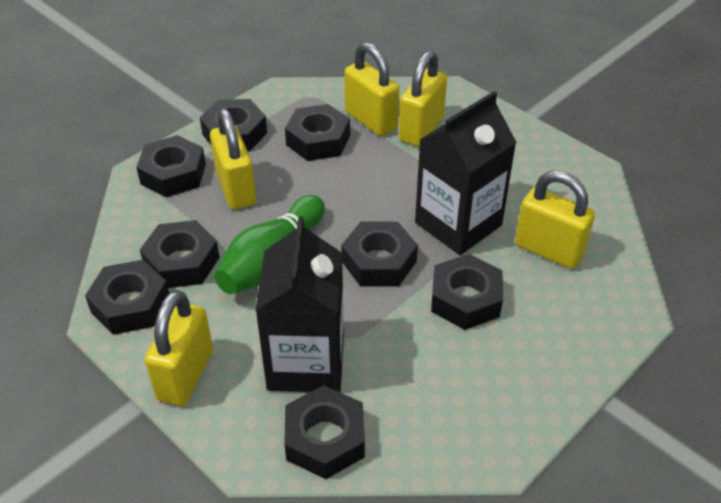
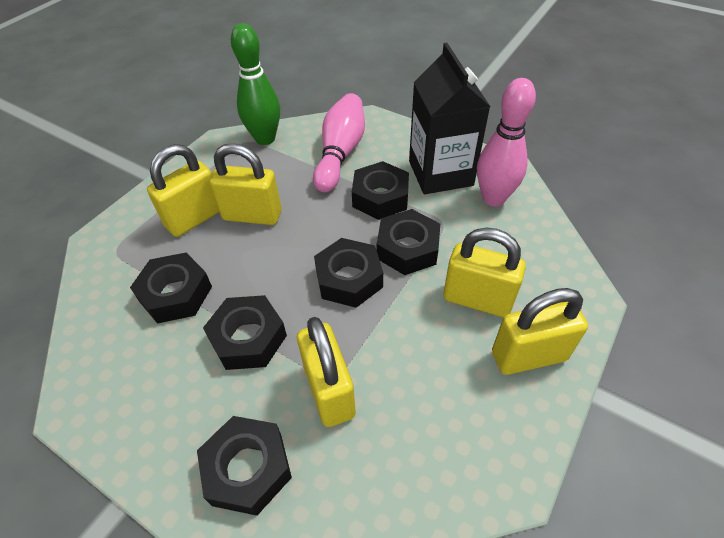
black carton: 2 -> 1
black nut: 8 -> 6
pink bowling pin: 0 -> 2

